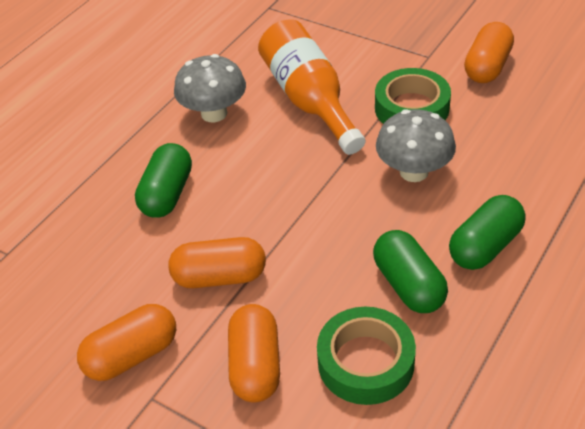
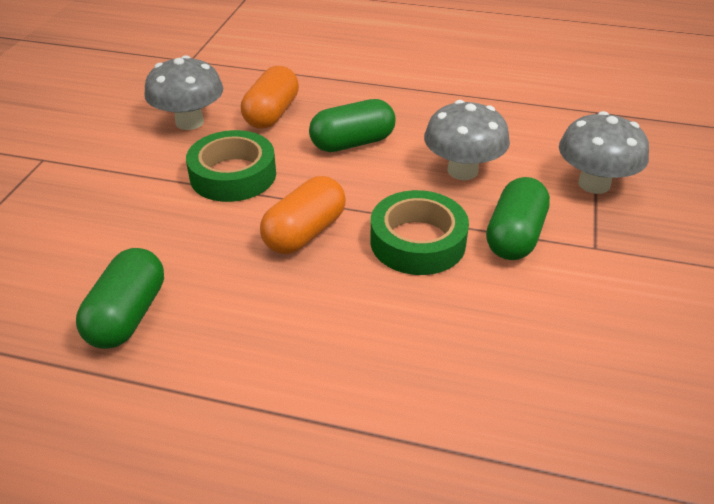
grey mushroom: 2 -> 3
orange bottle: 1 -> 0
orange capsule: 4 -> 2

